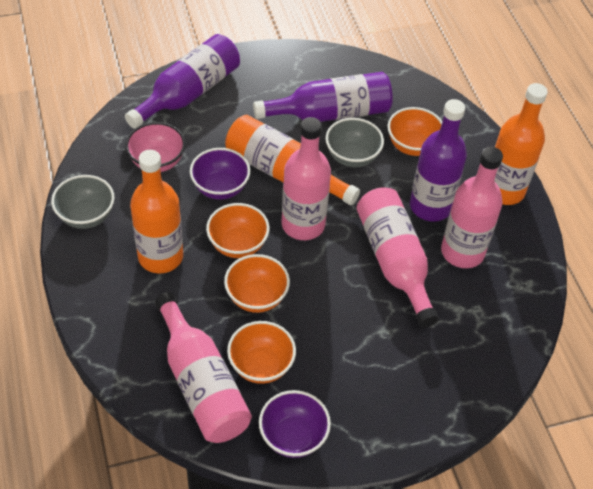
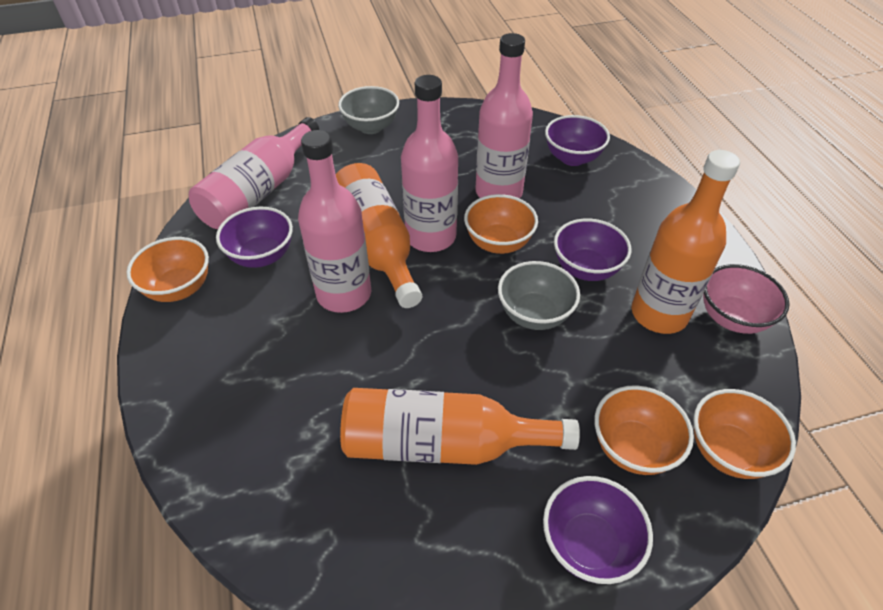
purple bottle: 3 -> 0
purple bowl: 2 -> 4

